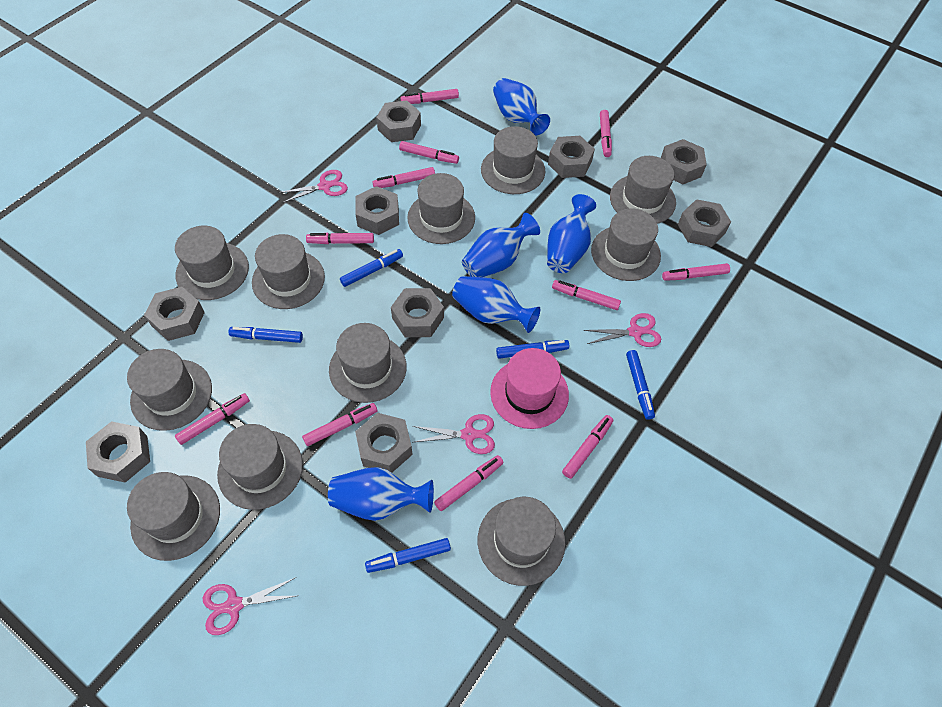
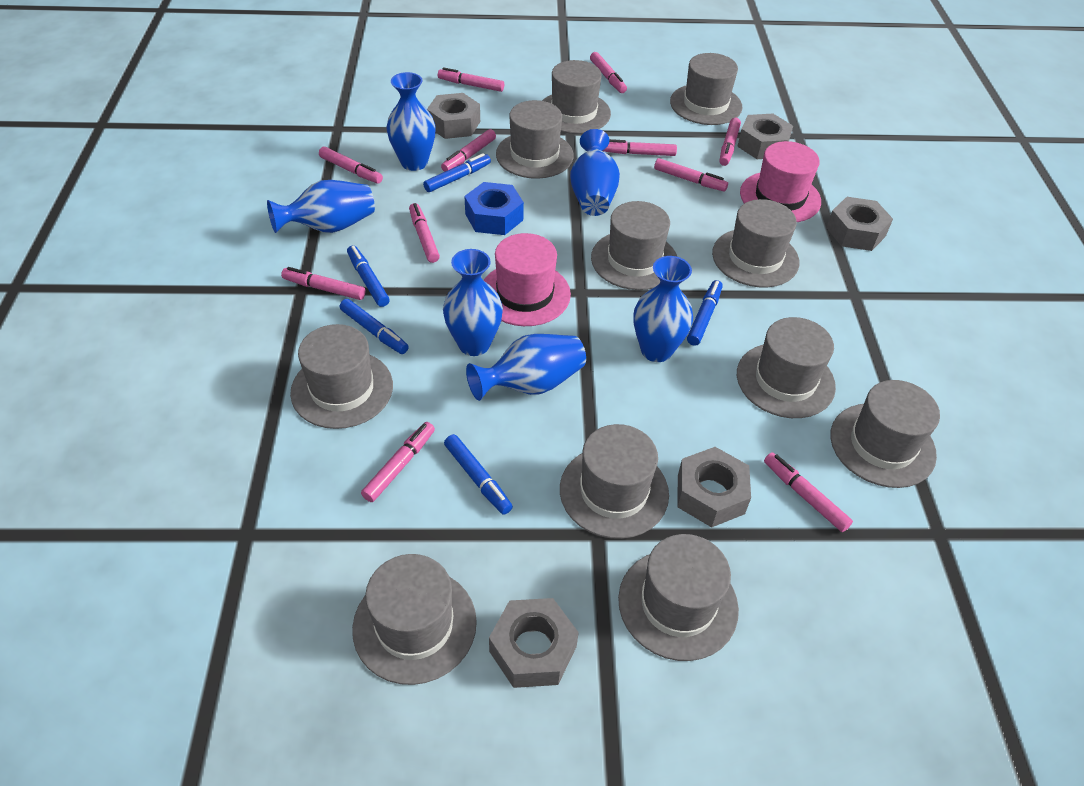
blue nut: 0 -> 1
blue vase: 5 -> 6
grey nut: 9 -> 5
pink hat: 1 -> 2
pink scissors: 4 -> 0

